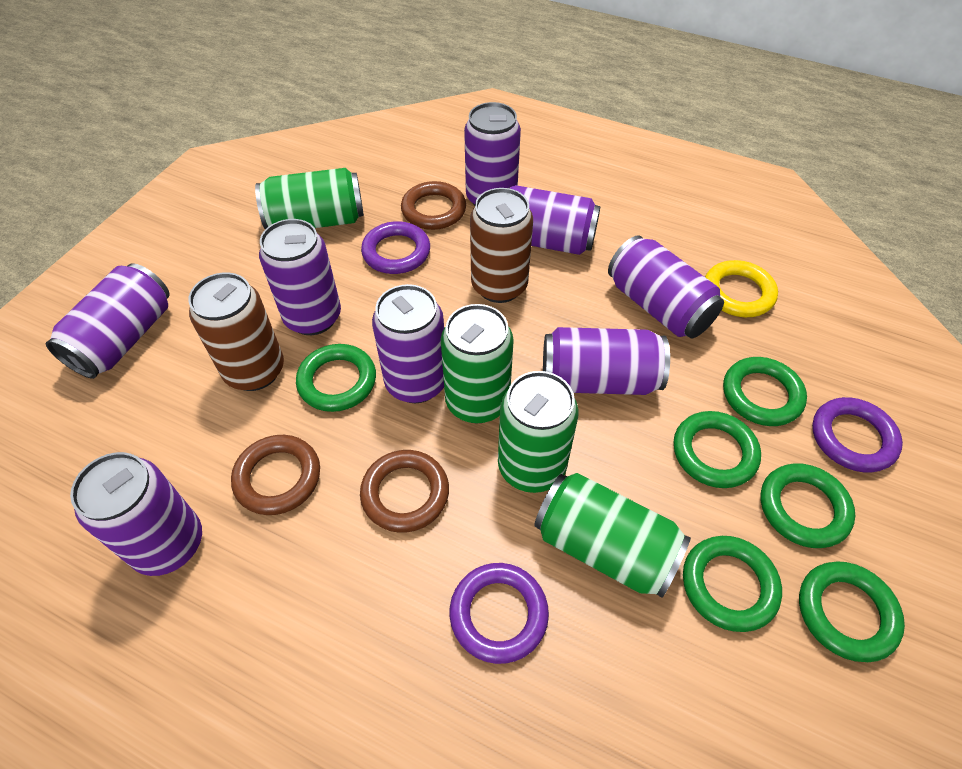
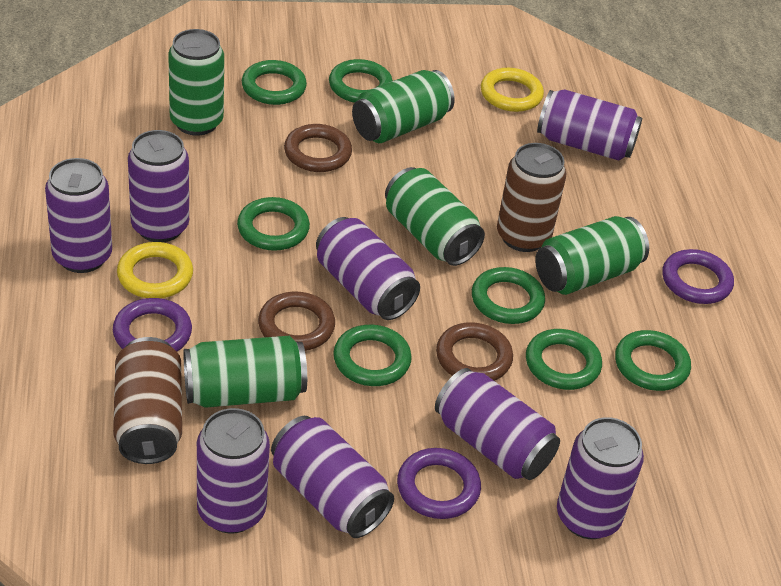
green can: 4 -> 5
green ring: 6 -> 7
yellow ring: 1 -> 2

